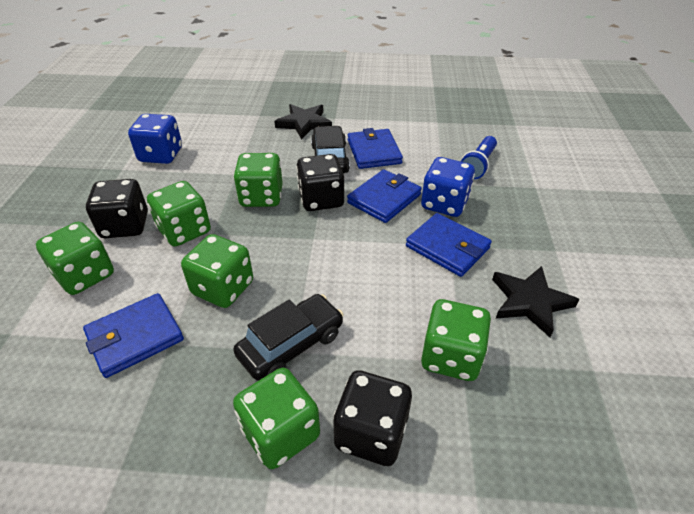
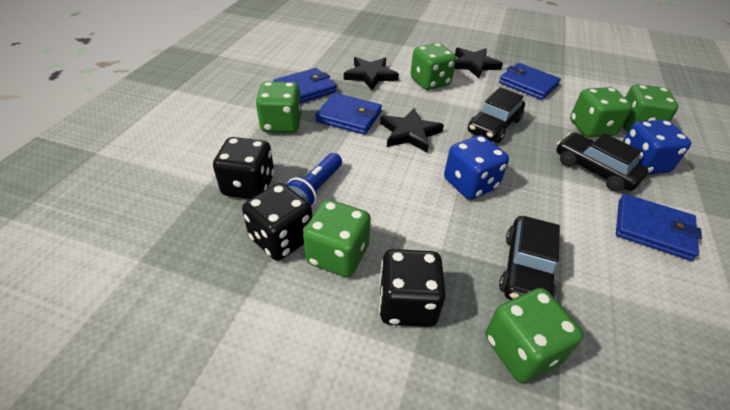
black car: 2 -> 3
black star: 2 -> 3

